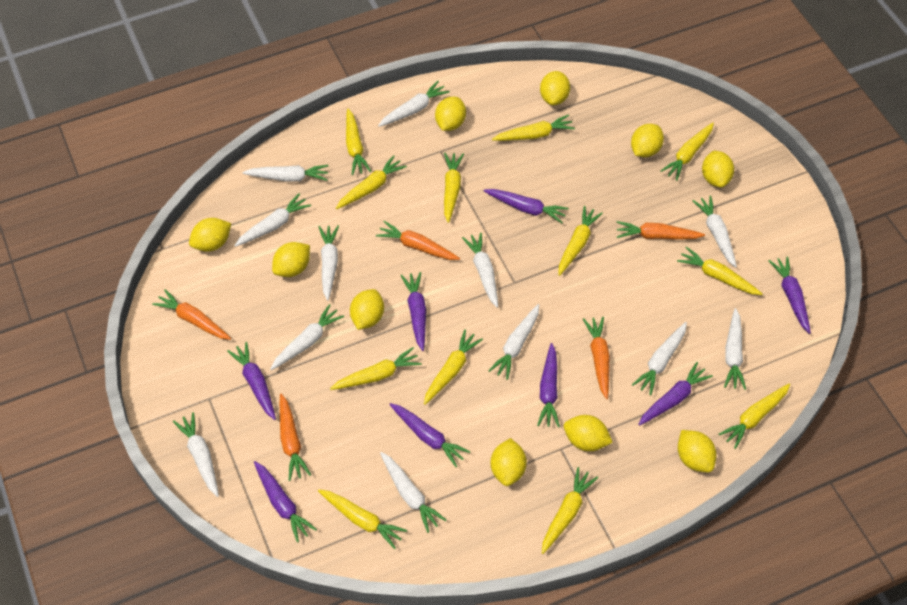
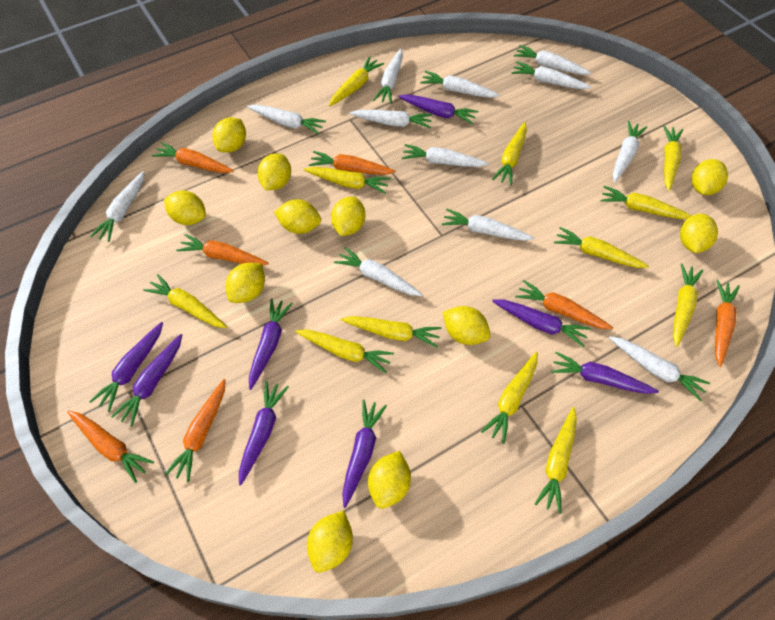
orange carrot: 5 -> 7
yellow lemon: 10 -> 11

